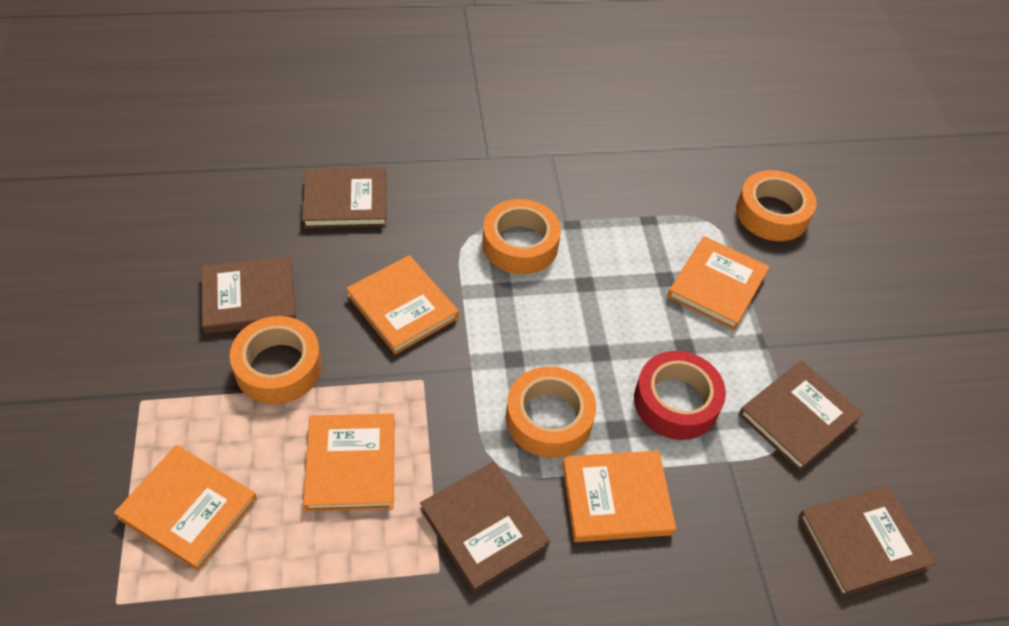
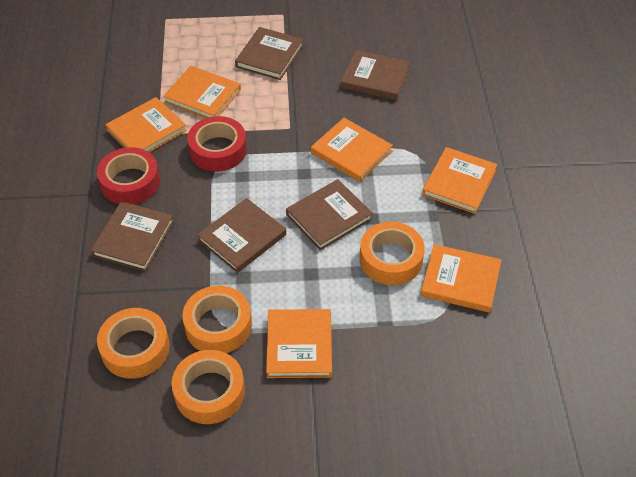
orange book: 5 -> 6
red tape: 1 -> 2

